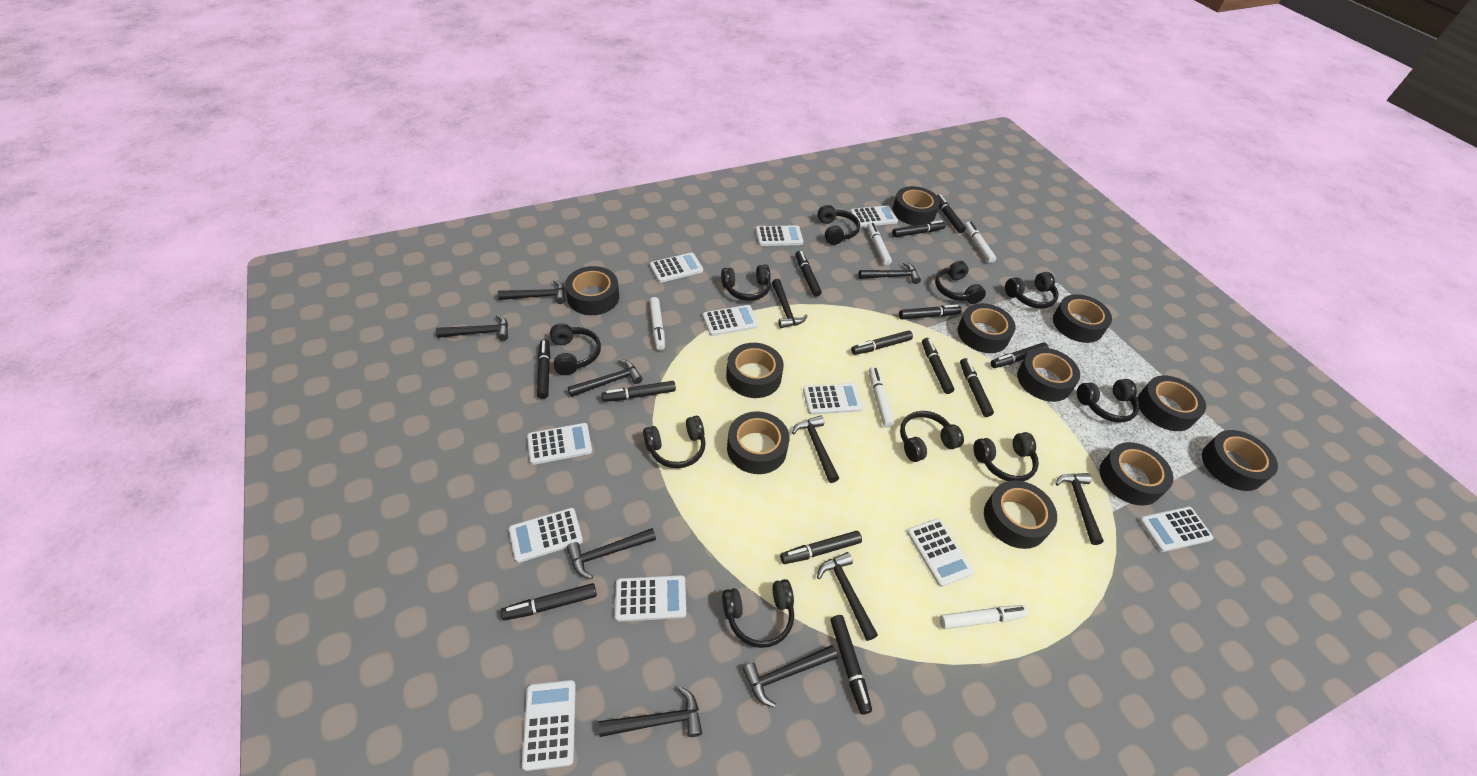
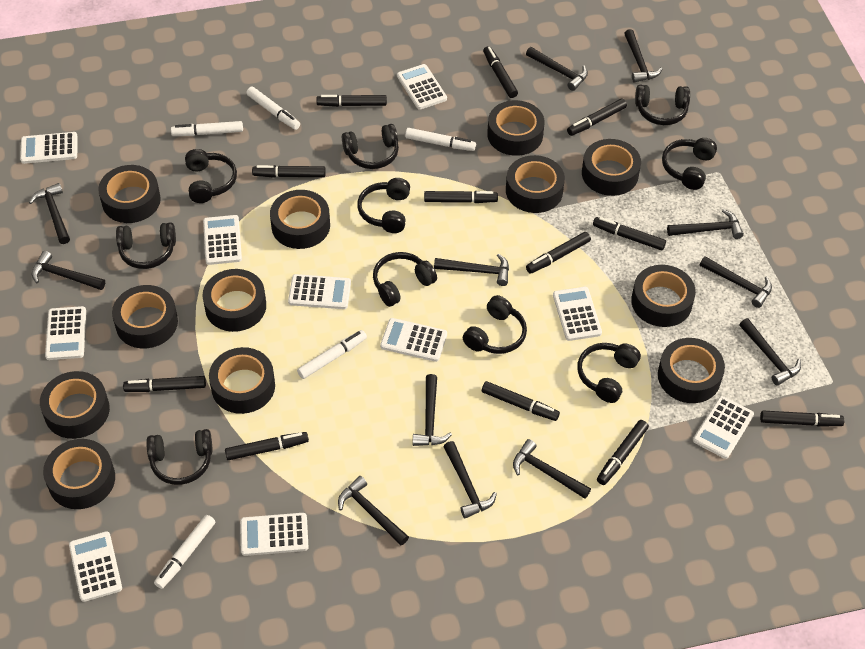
black hammer: 11 -> 12
black marker: 13 -> 12
black tape: 11 -> 12
white calculator: 11 -> 10

